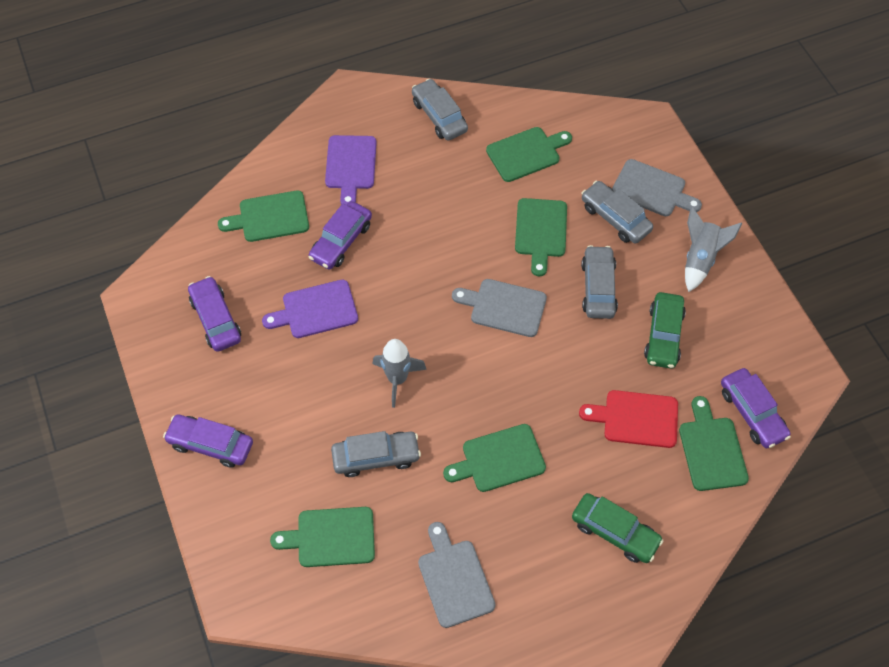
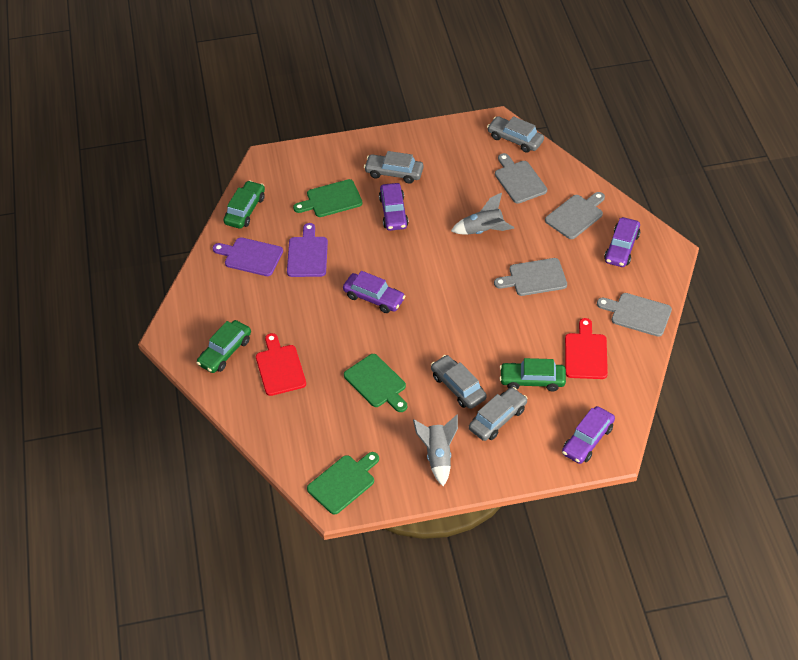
green car: 2 -> 3
green cutting board: 6 -> 3
grey cutting board: 3 -> 4
red cutting board: 1 -> 2

